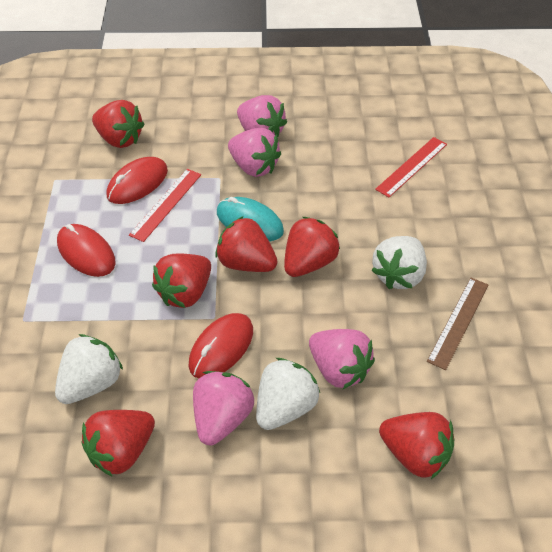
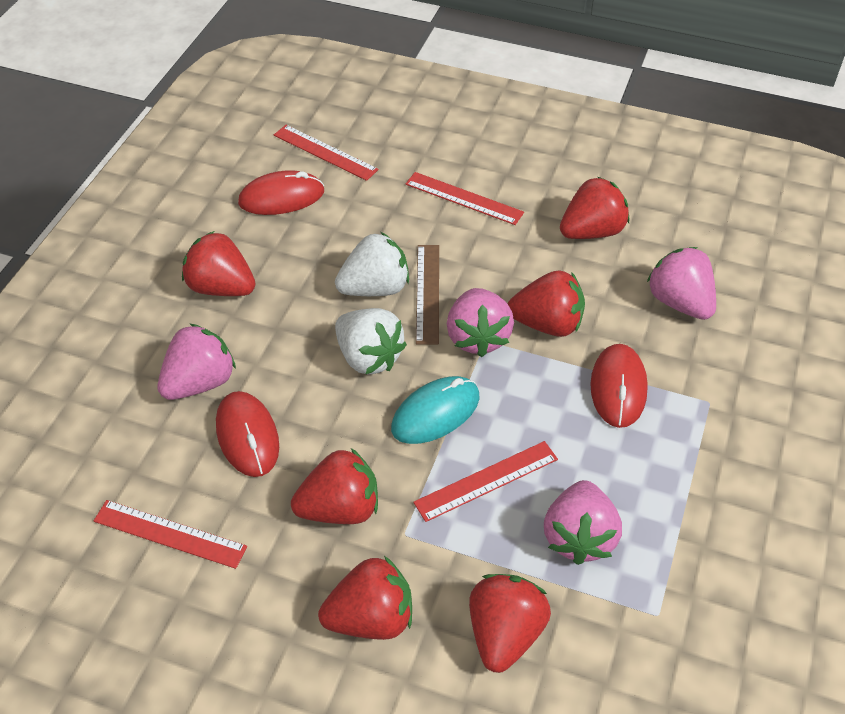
red ruler: 2 -> 4
white strawberry: 3 -> 2

